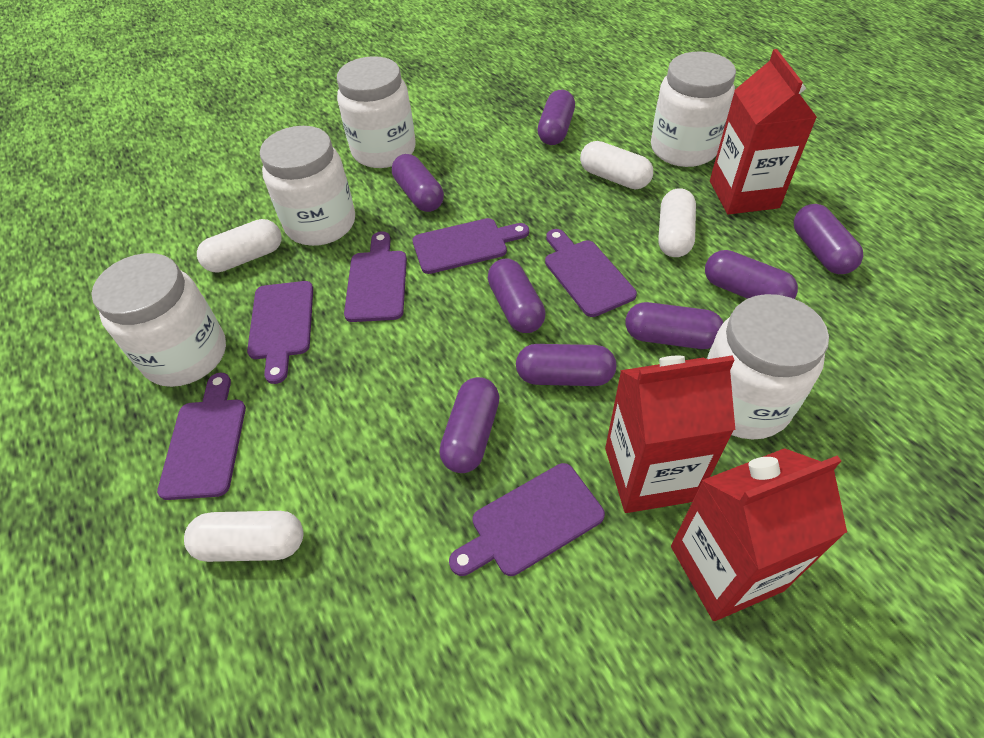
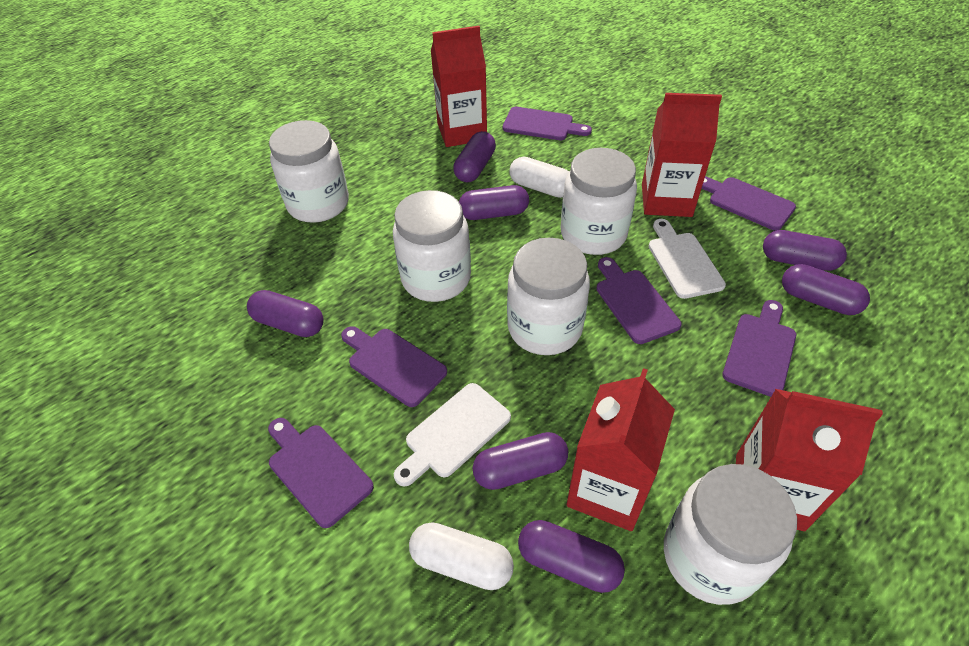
purple capsule: 8 -> 7
red carton: 3 -> 4
white capsule: 4 -> 2
white cutting board: 0 -> 2

